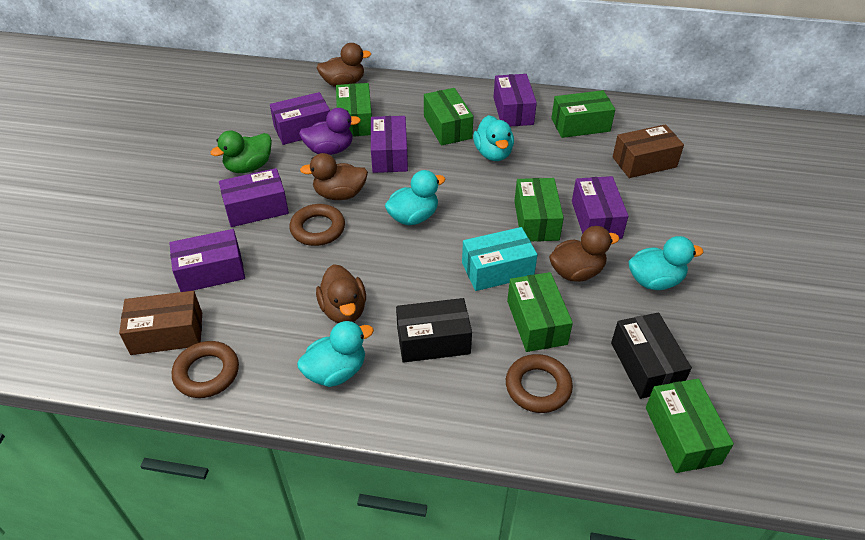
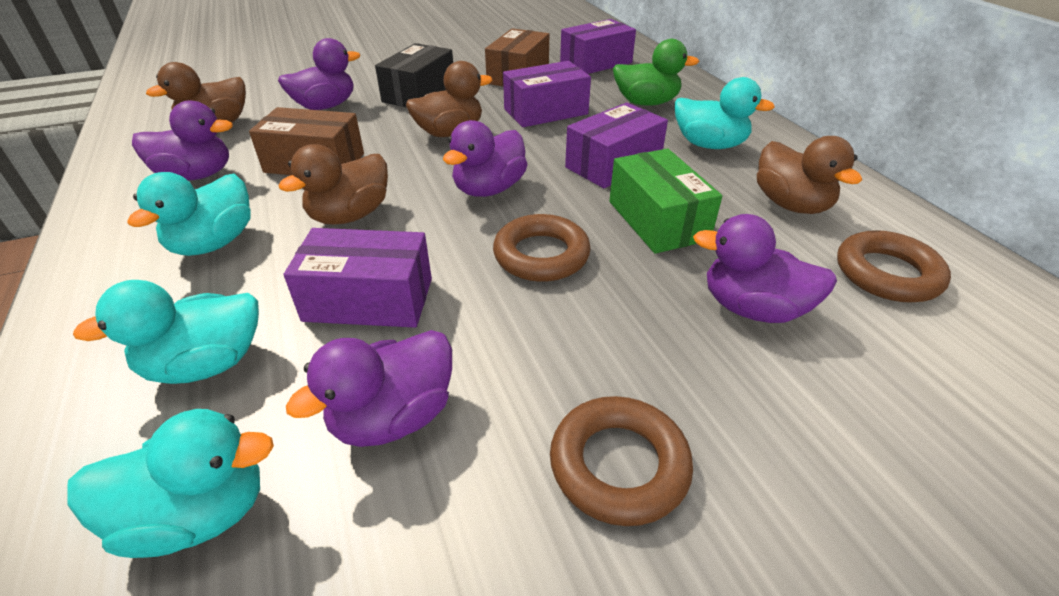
black box: 2 -> 1
green box: 6 -> 1
purple box: 6 -> 4
purple duck: 1 -> 5
turquoise box: 1 -> 0

